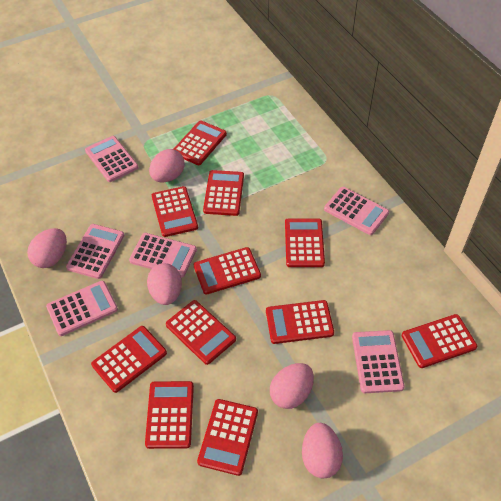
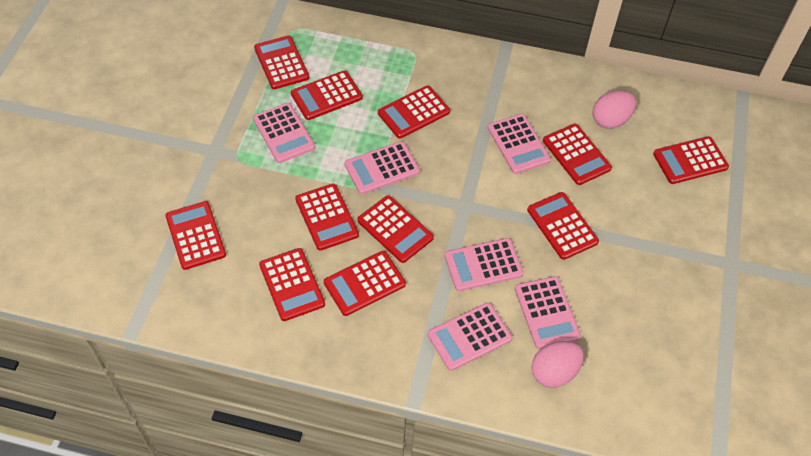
pink egg: 5 -> 2

